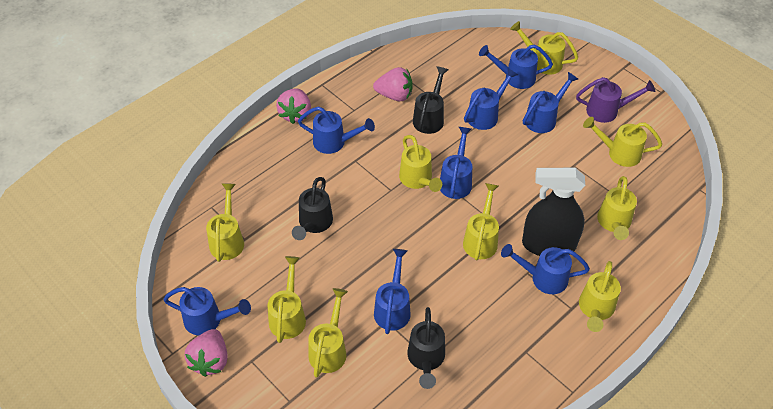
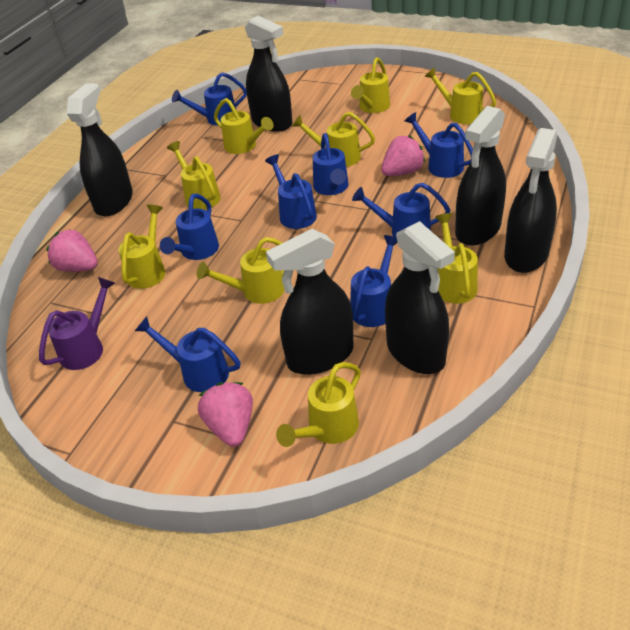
black spray bottle: 1 -> 6
black watering can: 3 -> 0

